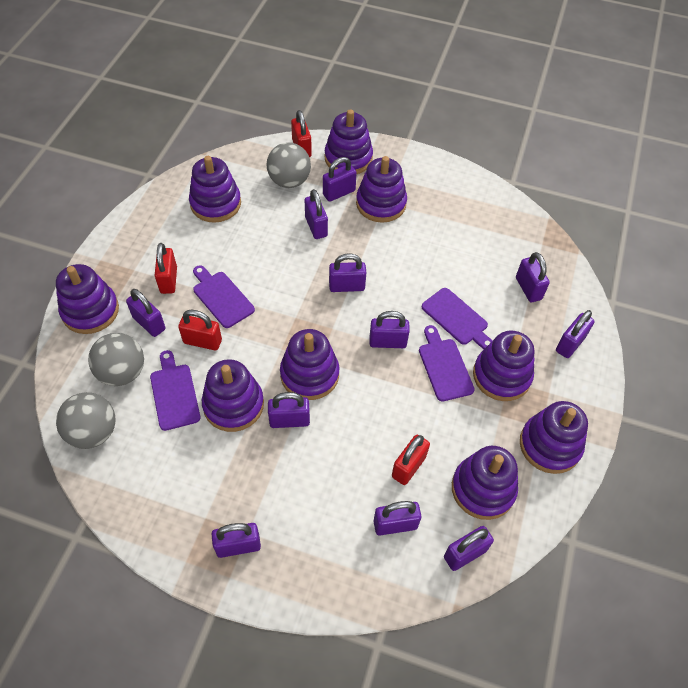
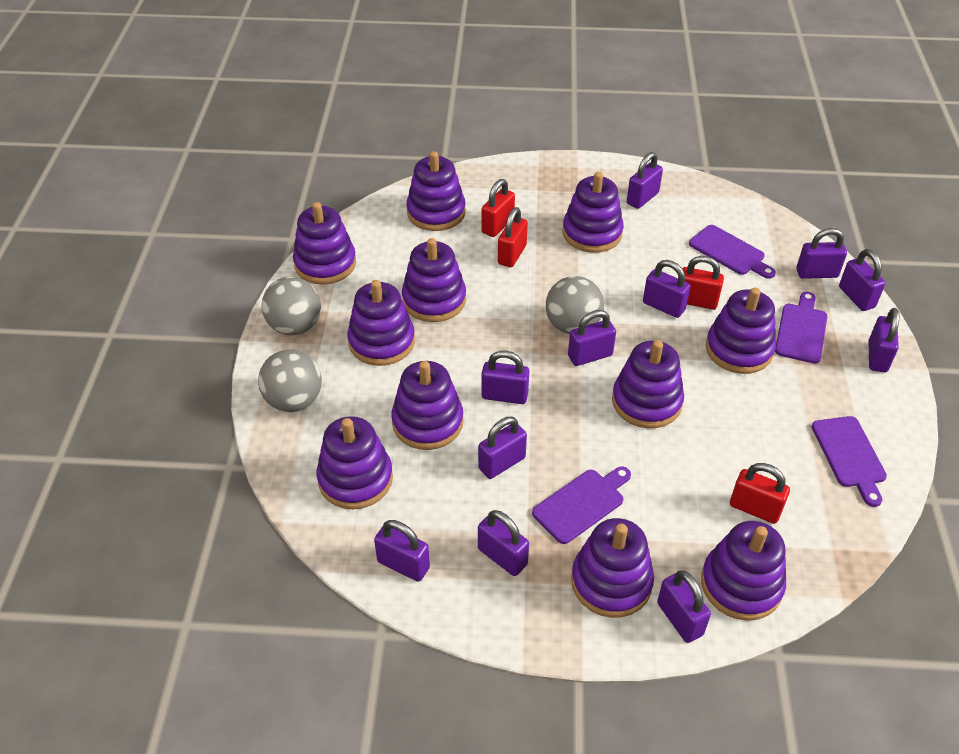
purple stacking toy: 9 -> 11

